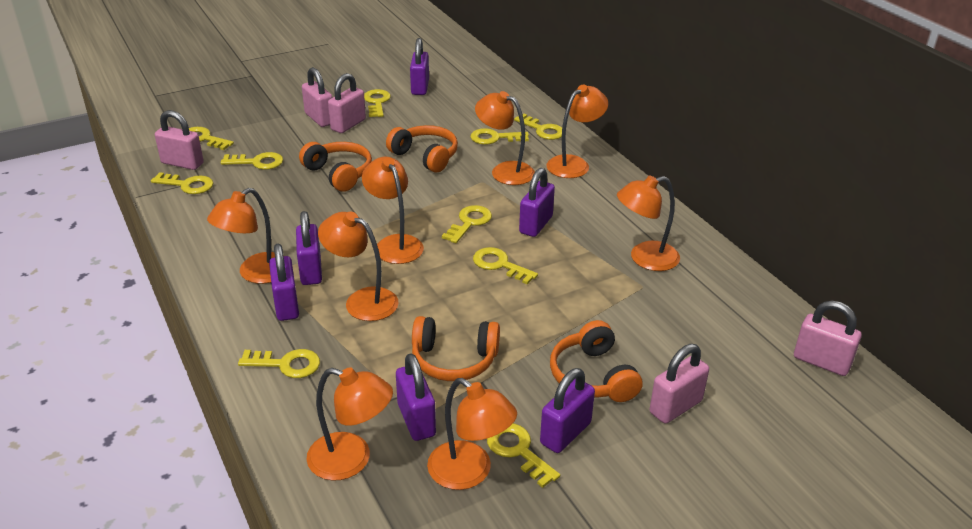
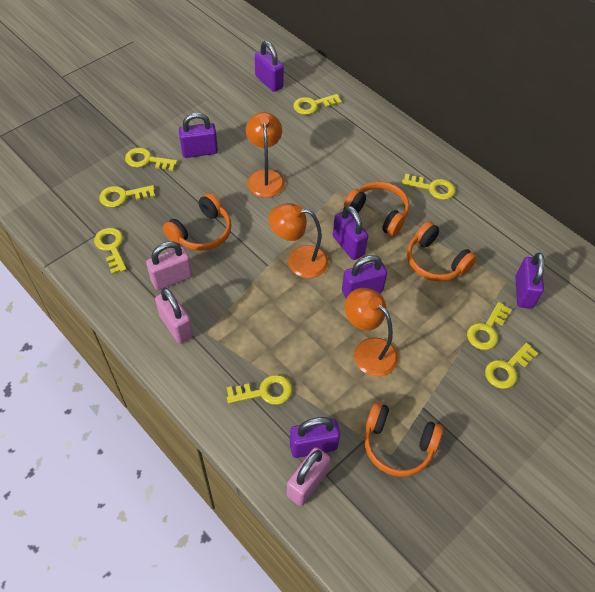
orange lamp: 8 -> 3
pink padlock: 5 -> 3
yellow key: 10 -> 8

